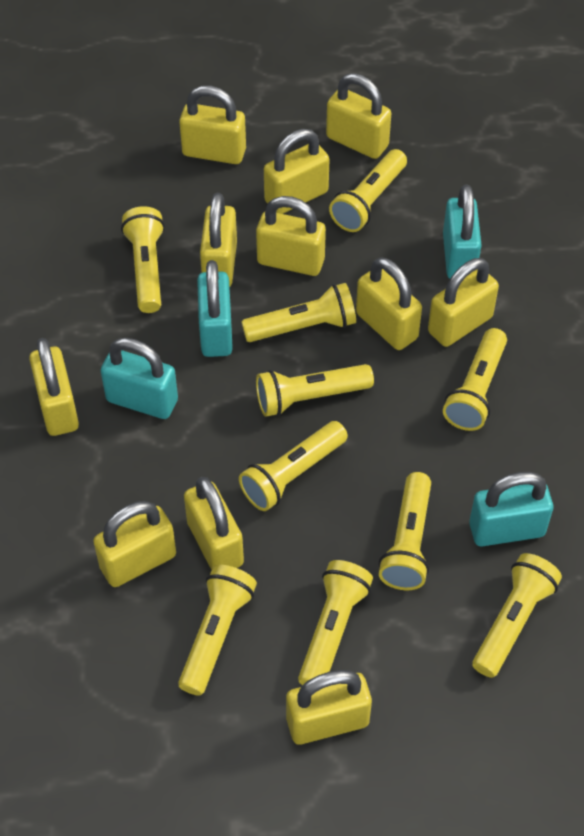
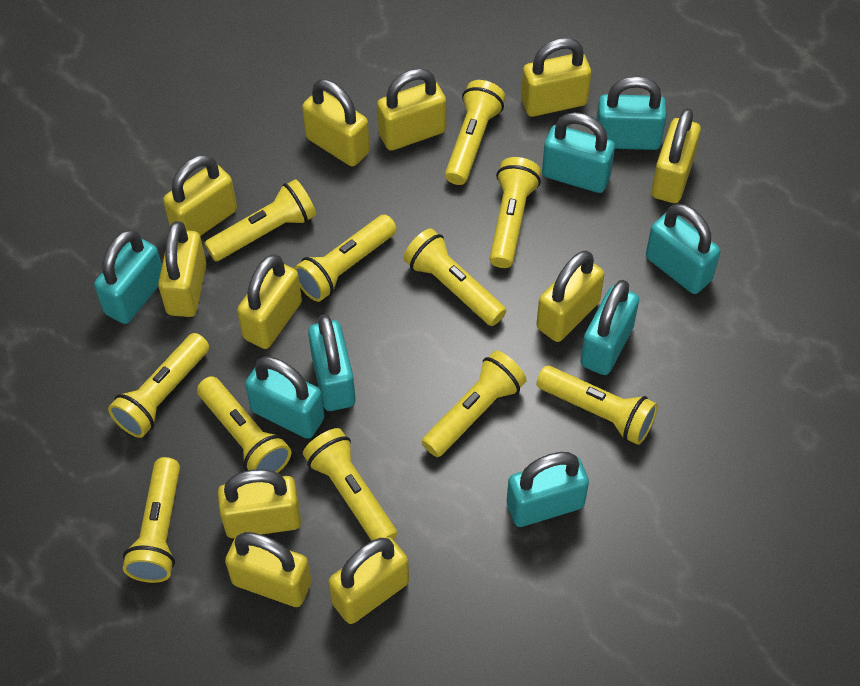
turquoise padlock: 4 -> 8
yellow flashlight: 10 -> 11

